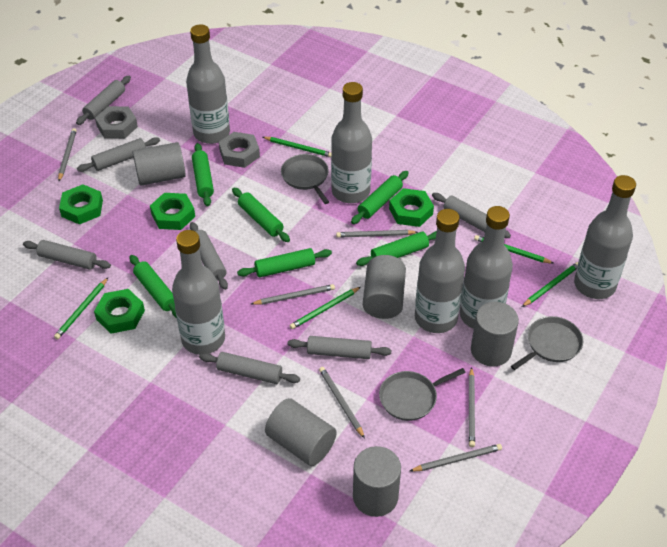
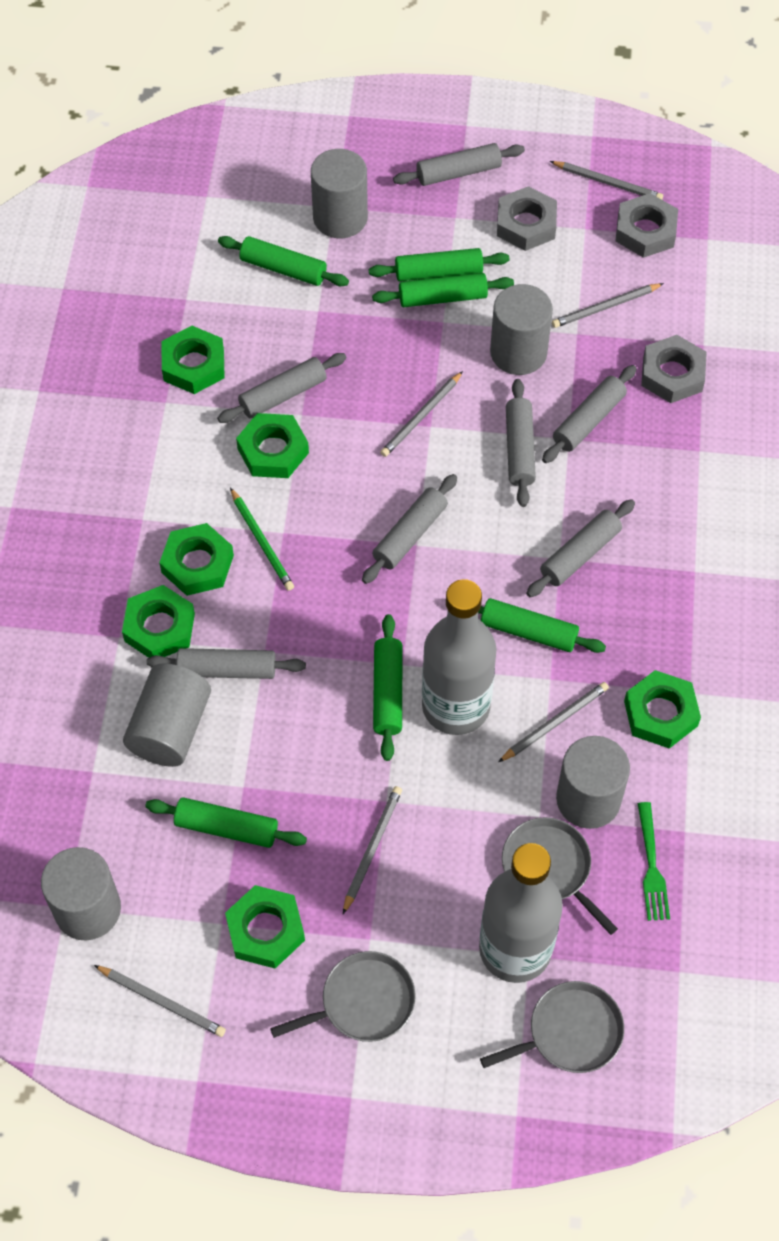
green fork: 0 -> 1
green nut: 4 -> 6
green pencil: 5 -> 1
grey bottle: 6 -> 2
grey nut: 2 -> 3

